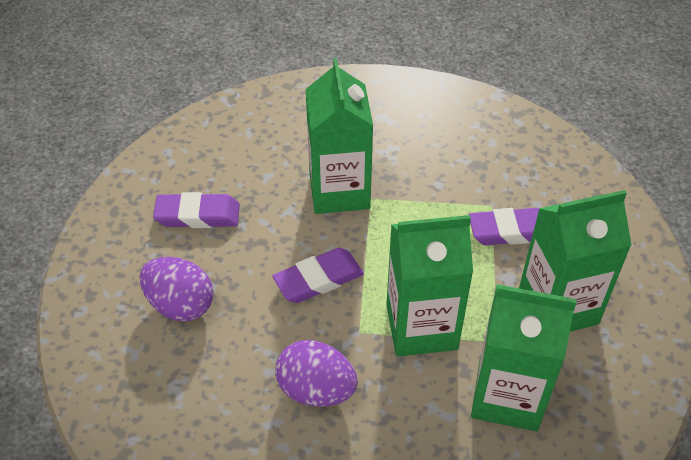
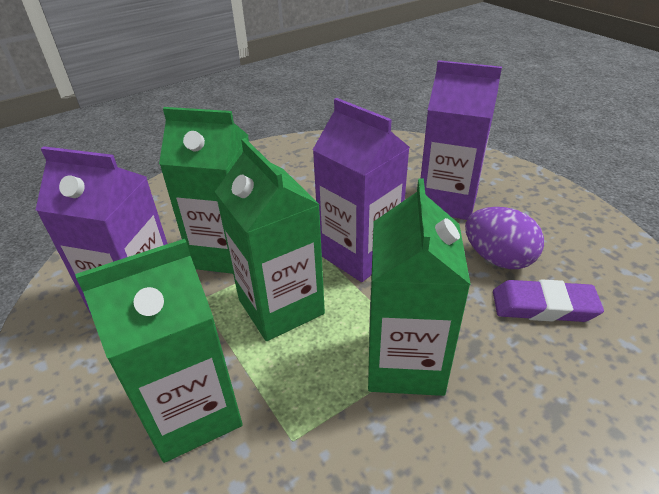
purple carton: 0 -> 3
purple egg: 2 -> 1
purple eraser: 3 -> 1

